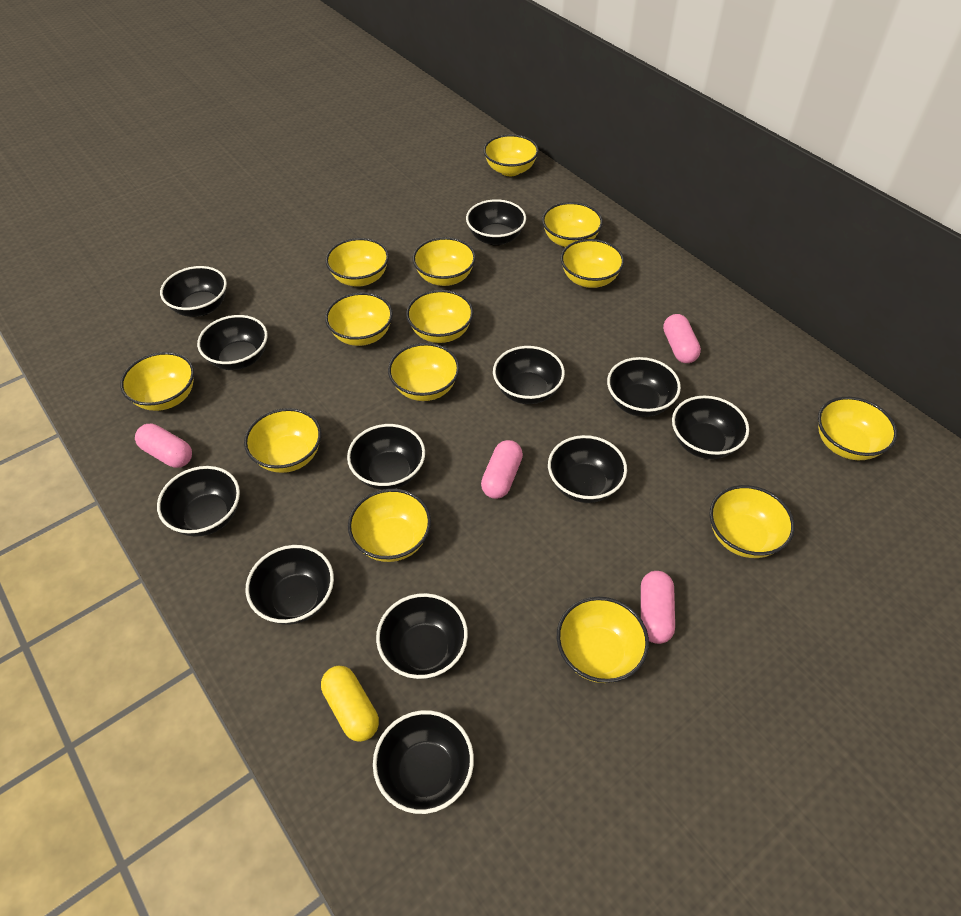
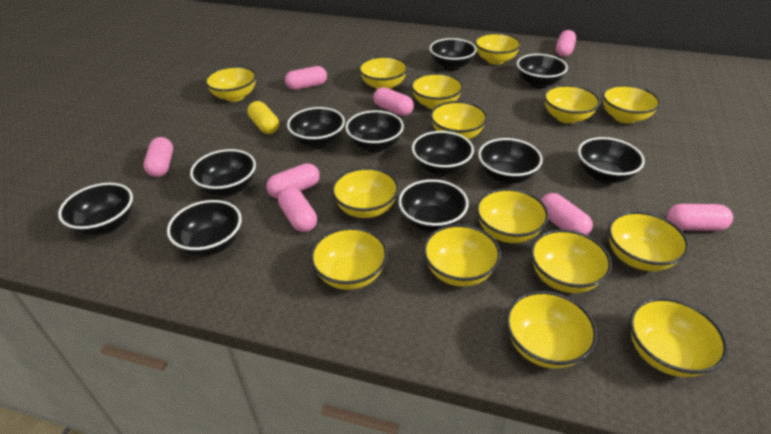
black bowl: 12 -> 11
pink capsule: 4 -> 8
yellow bowl: 14 -> 15

